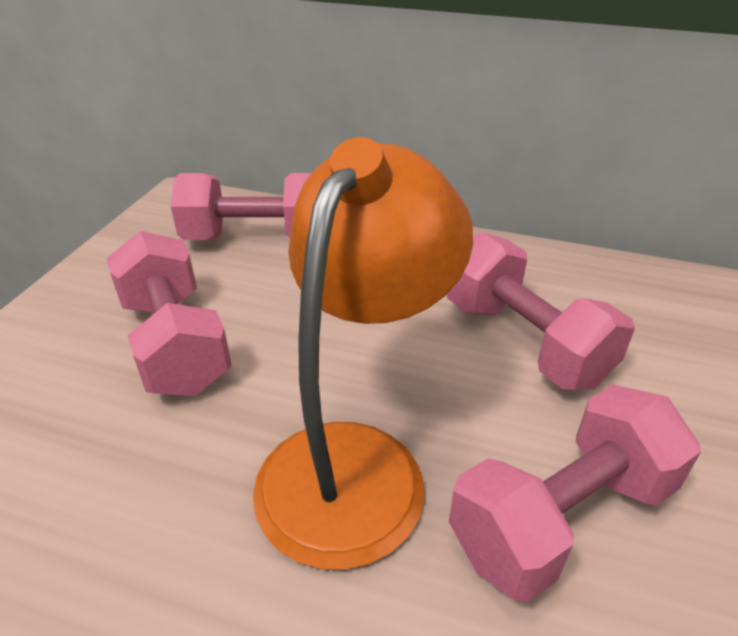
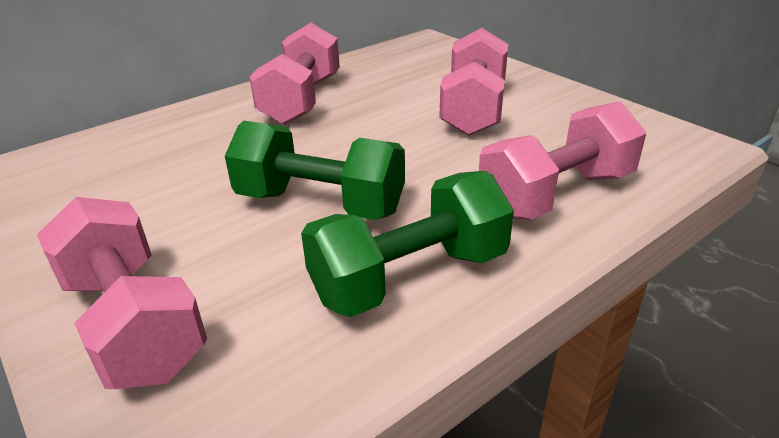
green dumbbell: 0 -> 2
orange lamp: 1 -> 0

